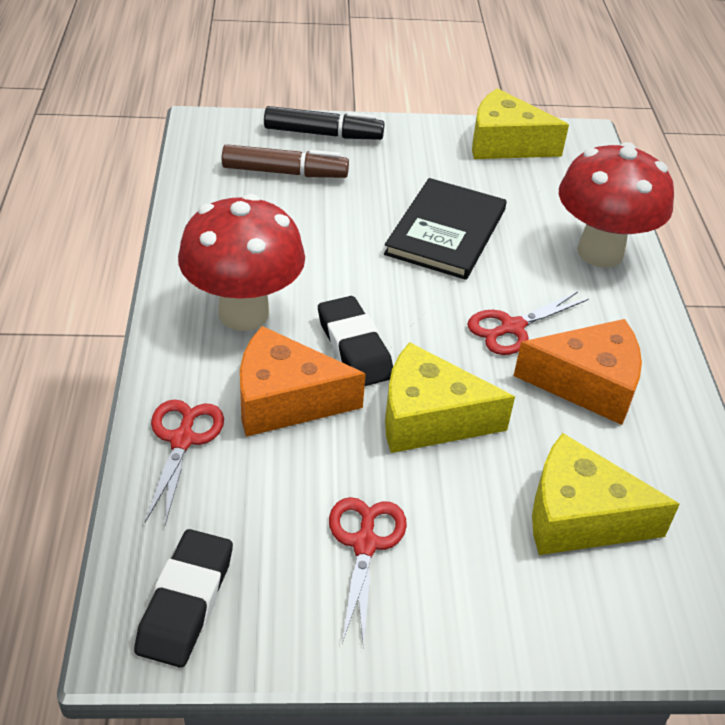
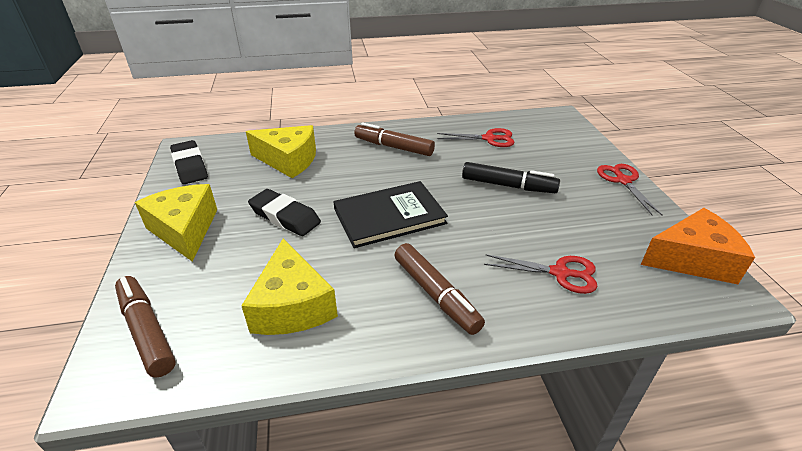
brown marker: 1 -> 3
orange cheese: 2 -> 1
red mushroom: 2 -> 0

